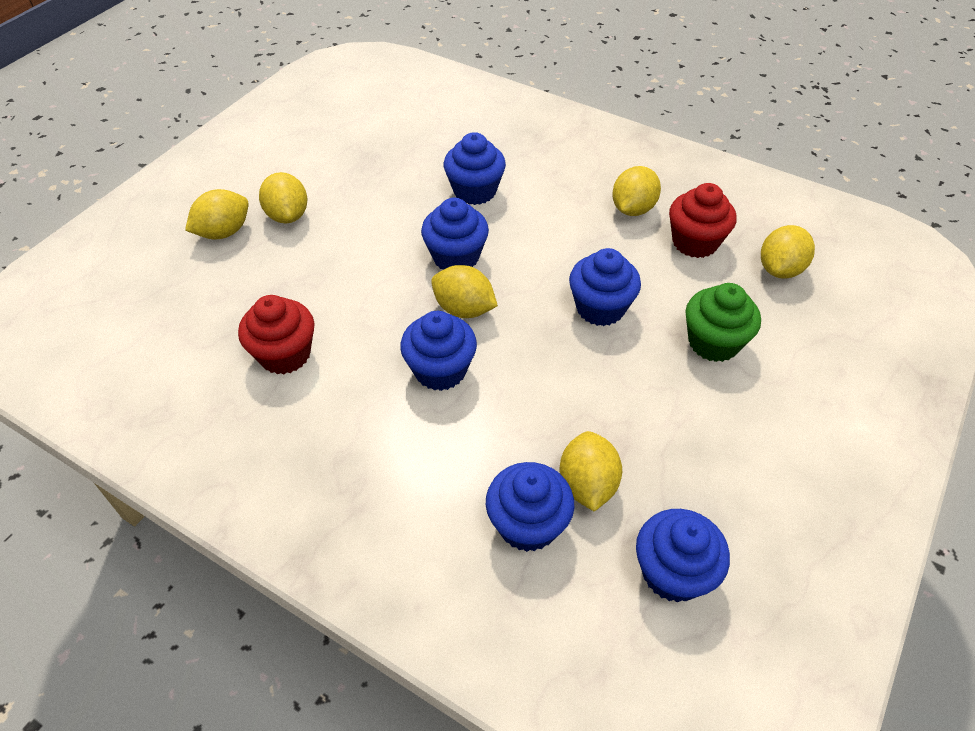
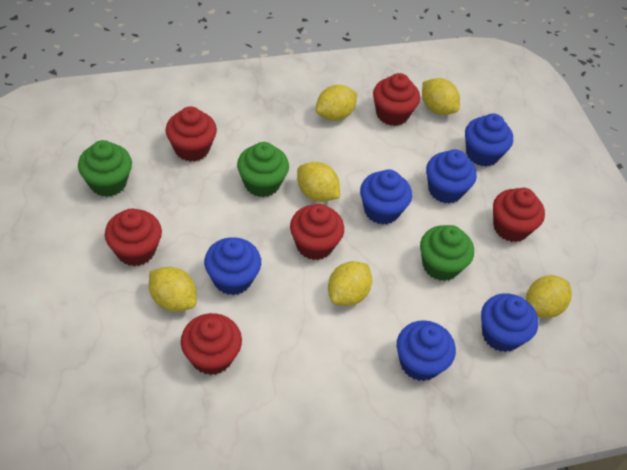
green cupcake: 1 -> 3
red cupcake: 2 -> 6

